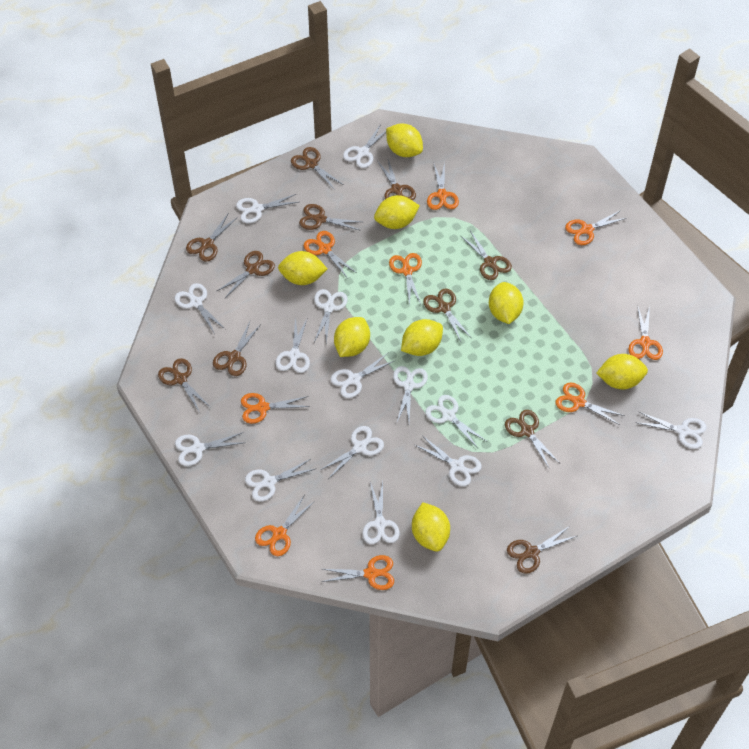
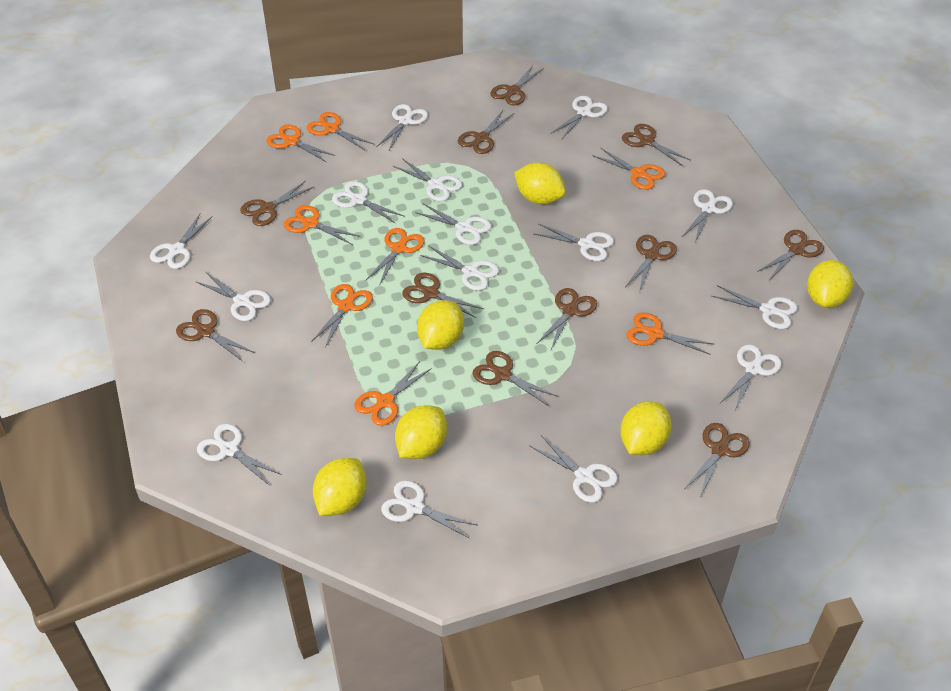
orange scissors: 9 -> 8
white scissors: 14 -> 15
yellow lemon: 8 -> 6

